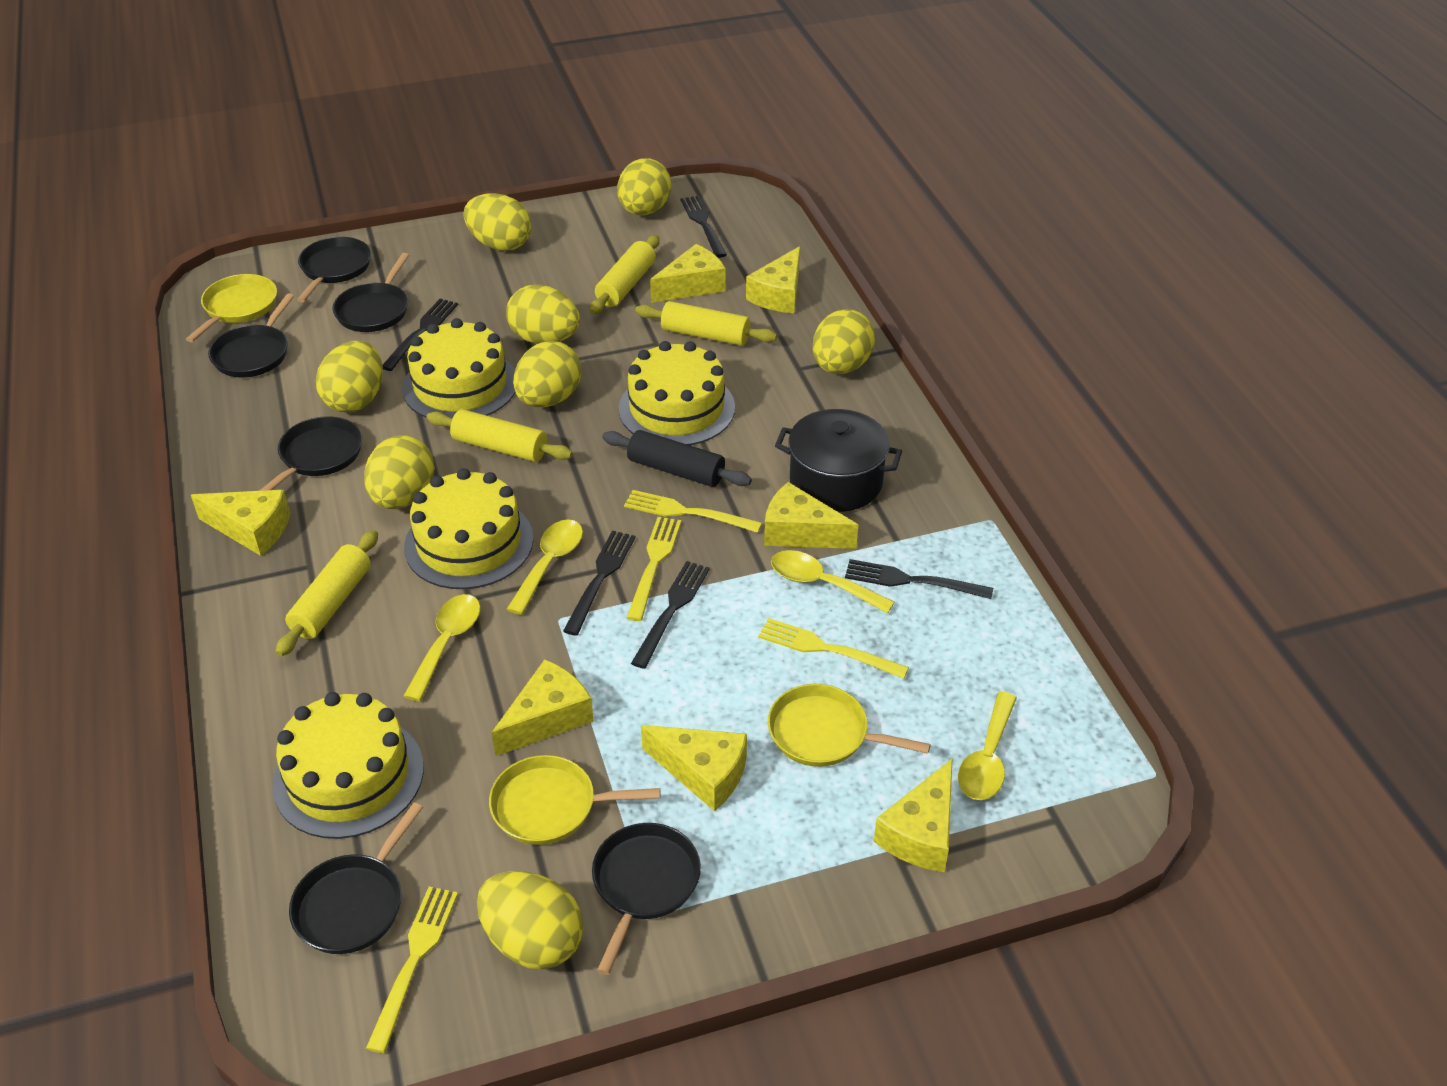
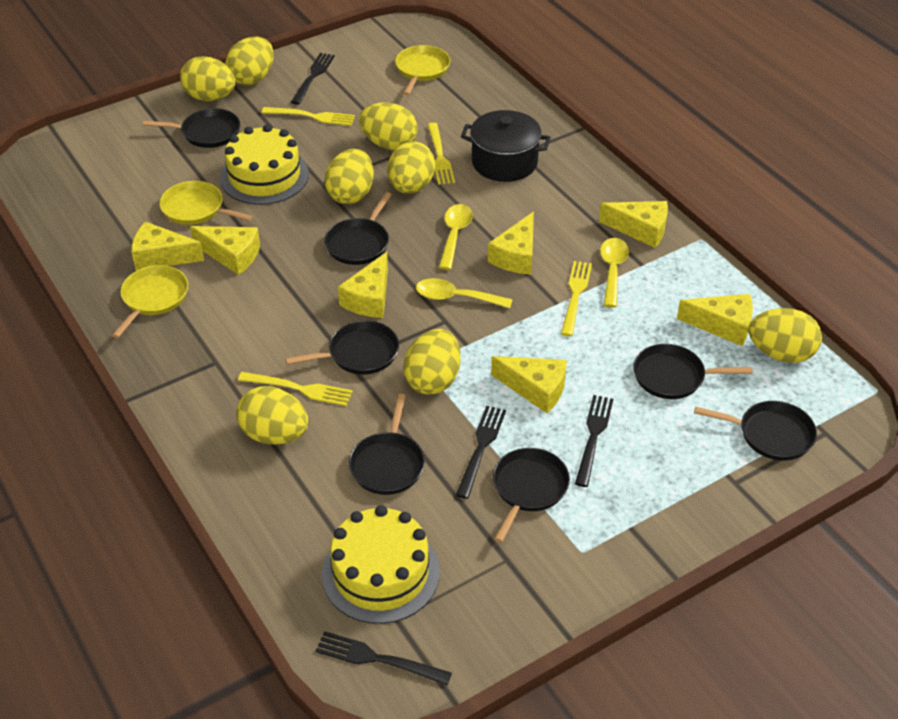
black fork: 5 -> 4
black pan: 6 -> 7
black rolling pin: 1 -> 0
yellow cake: 4 -> 2
yellow rolling pin: 4 -> 0
yellow spoon: 4 -> 3

